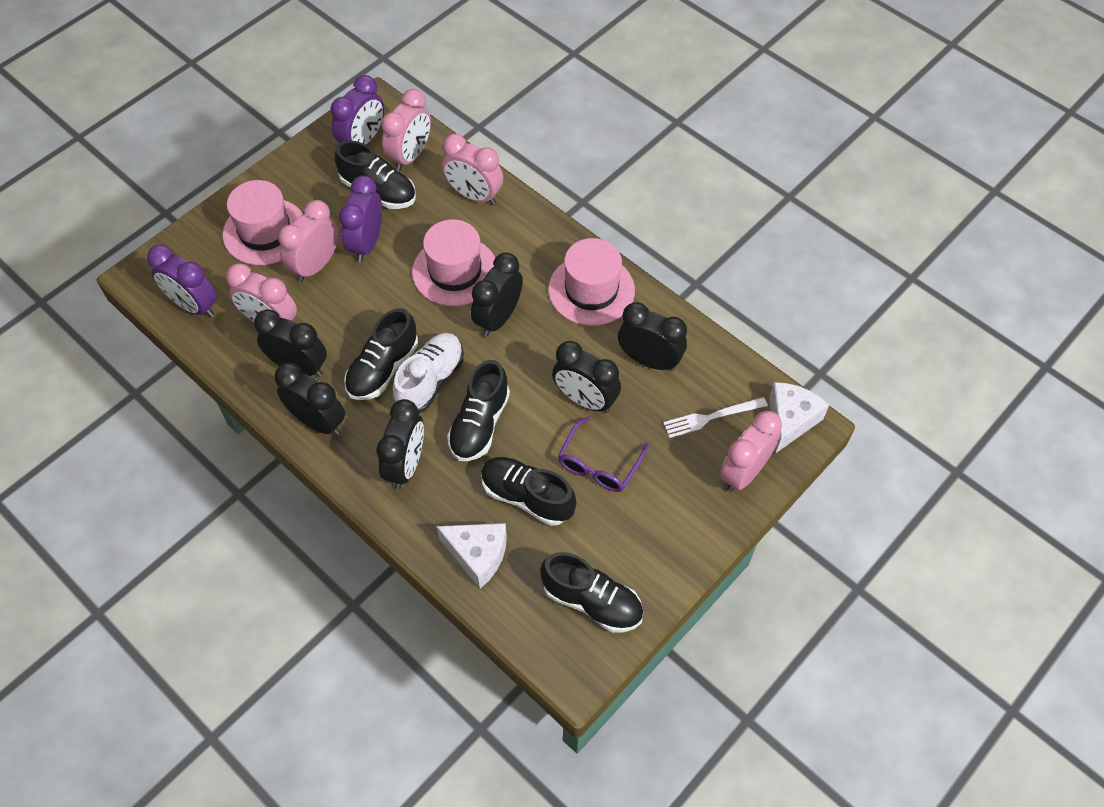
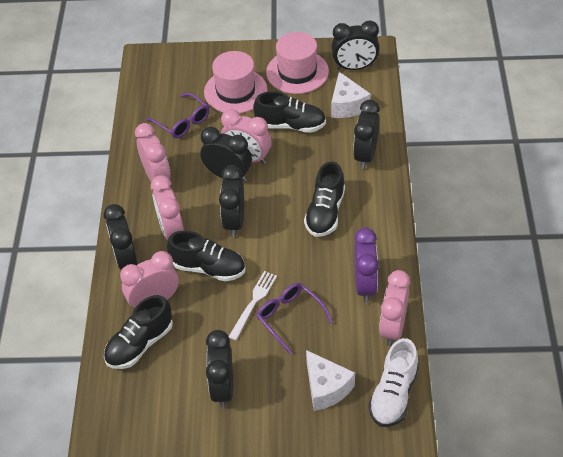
black shoe: 5 -> 4
pink hat: 3 -> 2
purple clock: 3 -> 1
purple glasses: 1 -> 2

